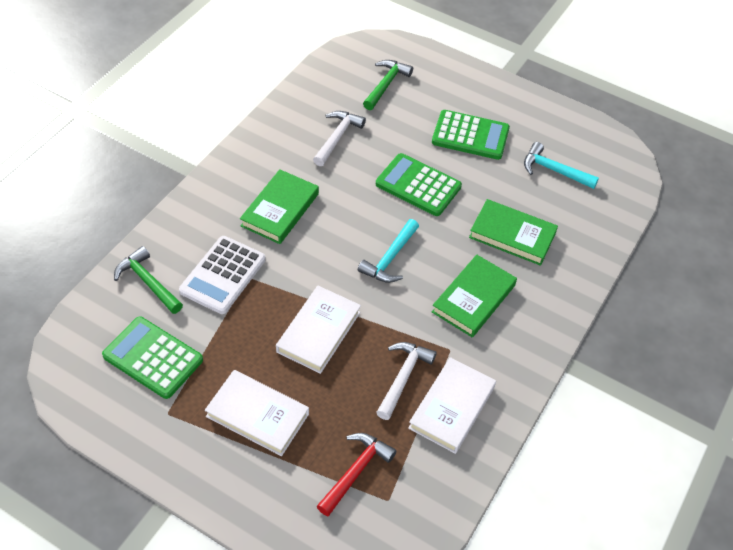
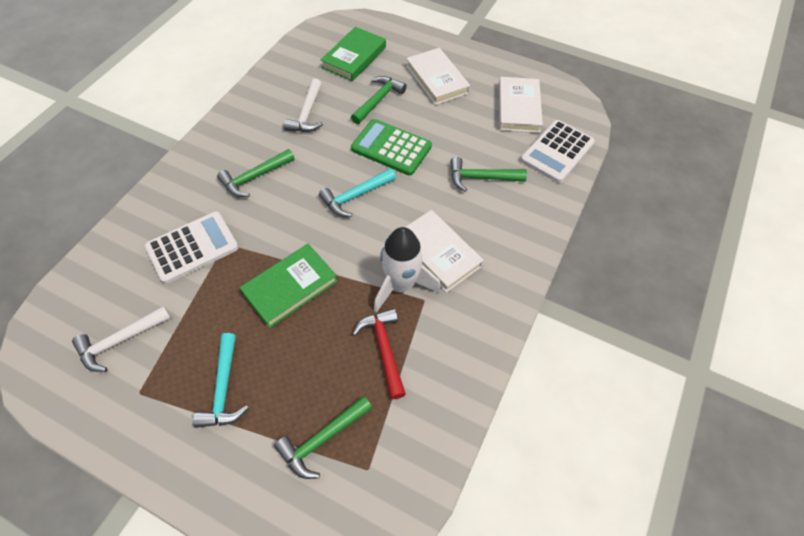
green book: 3 -> 2
green calculator: 3 -> 1
green hammer: 2 -> 4
white calculator: 1 -> 2
white rocket: 0 -> 1

